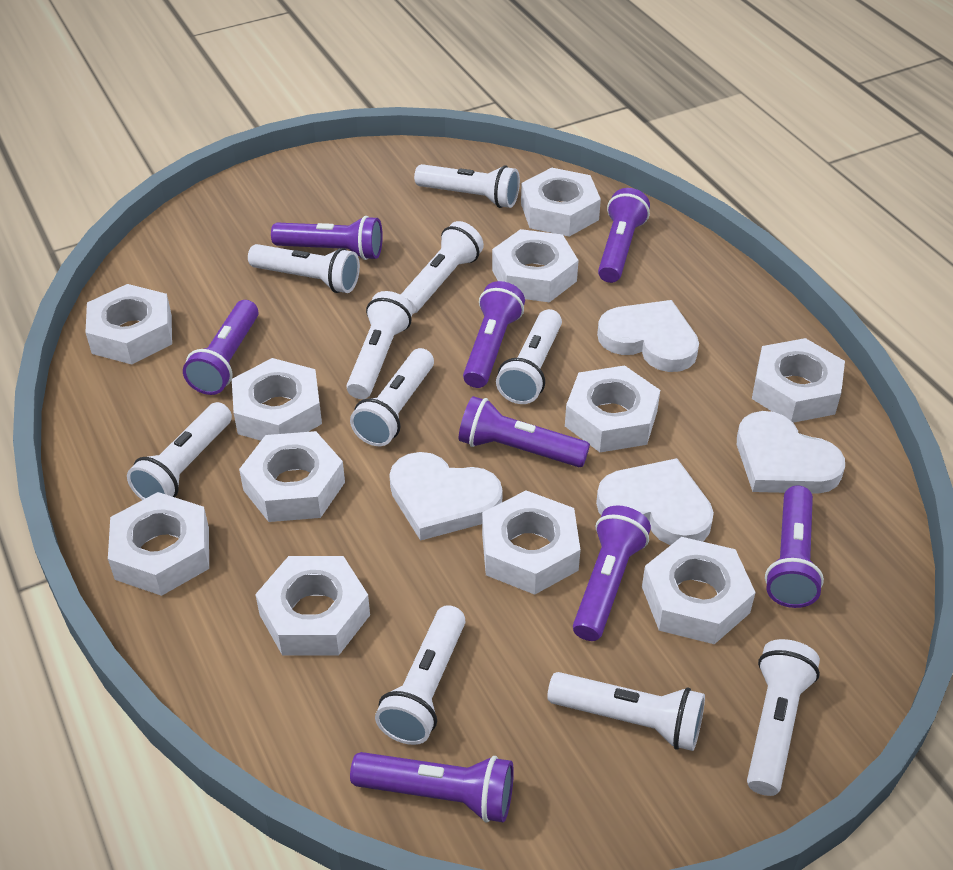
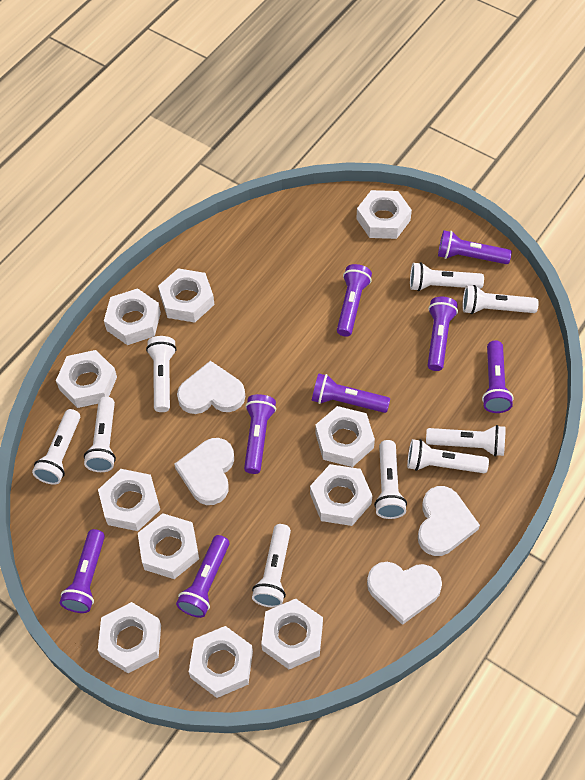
white flashlight: 10 -> 9

